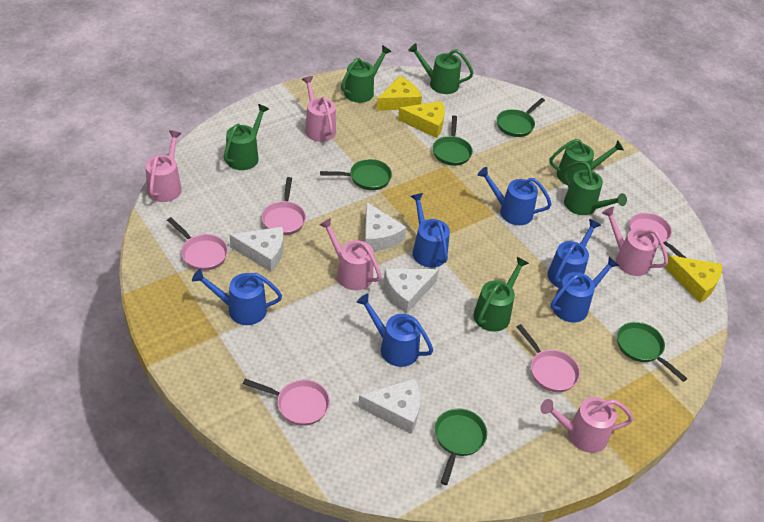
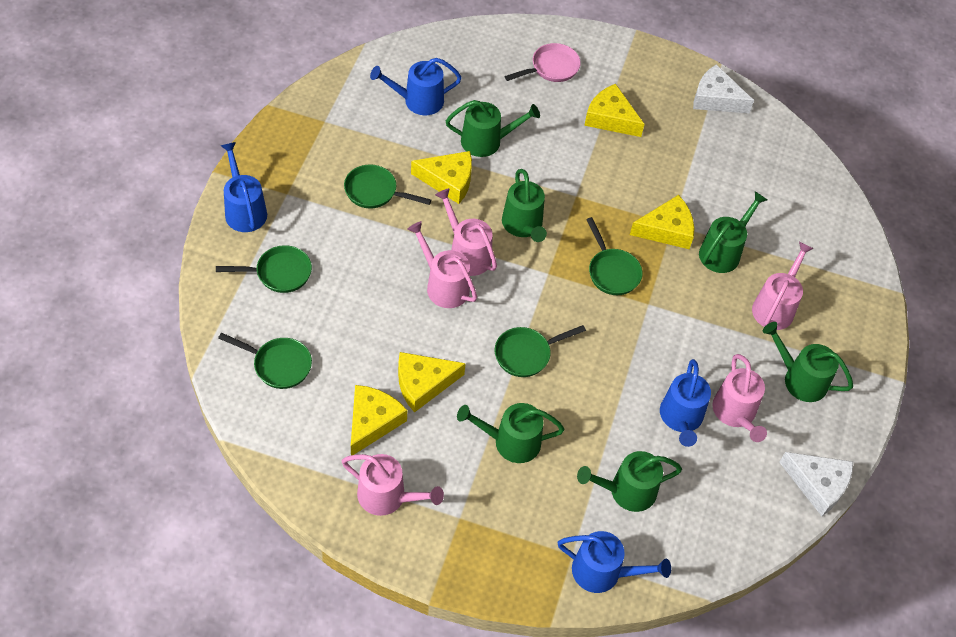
blue watering can: 6 -> 4
pink pan: 5 -> 1
white cheese: 4 -> 2
yellow cheese: 3 -> 5

